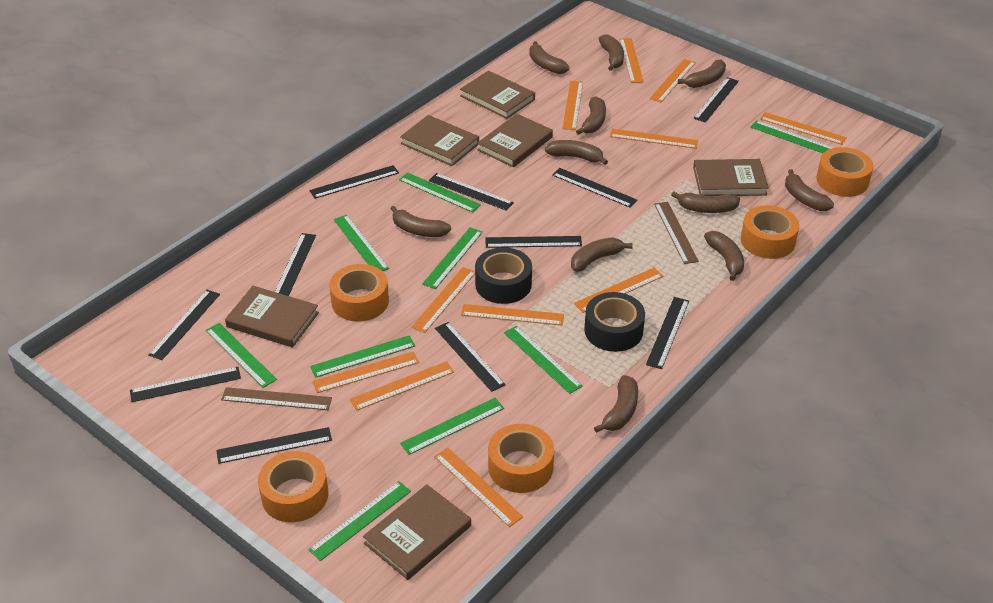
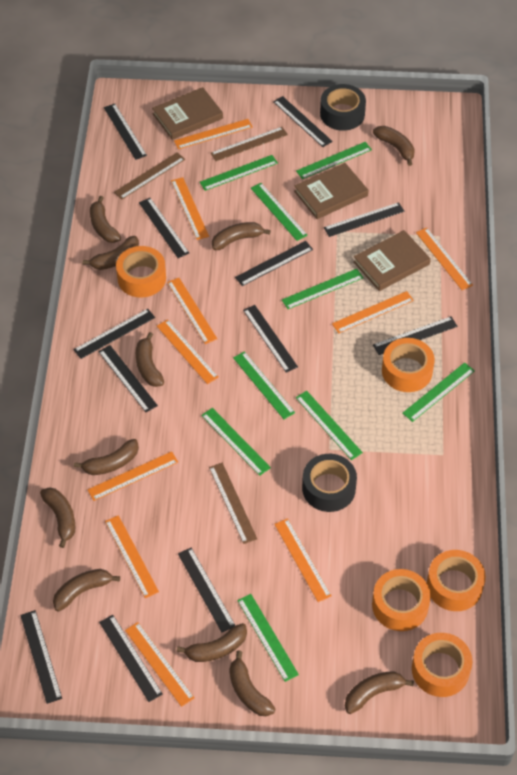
black ruler: 11 -> 12
brown book: 6 -> 3
brown ruler: 2 -> 3
orange ruler: 11 -> 10

